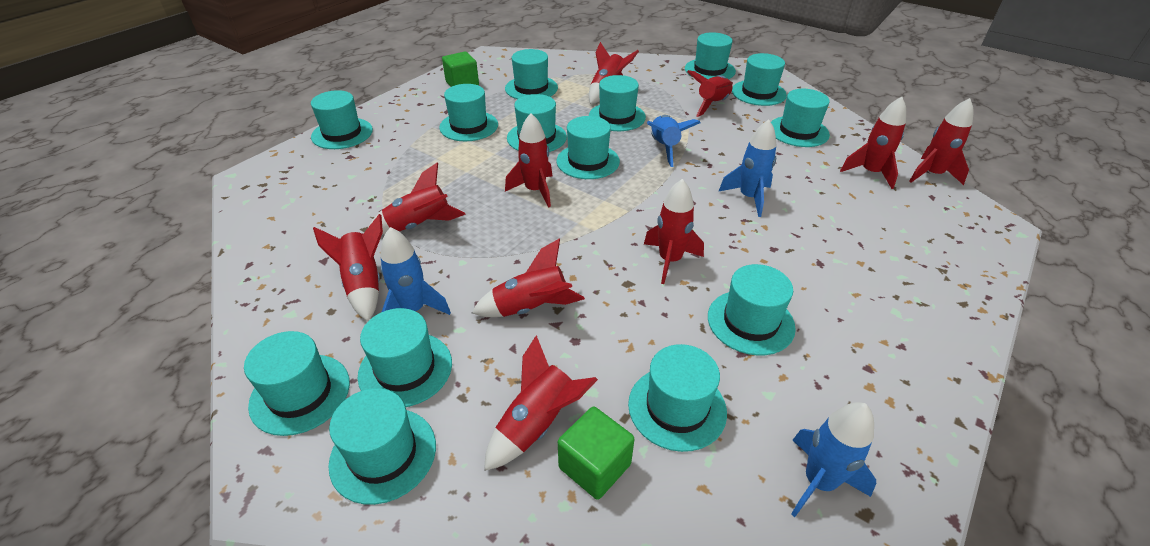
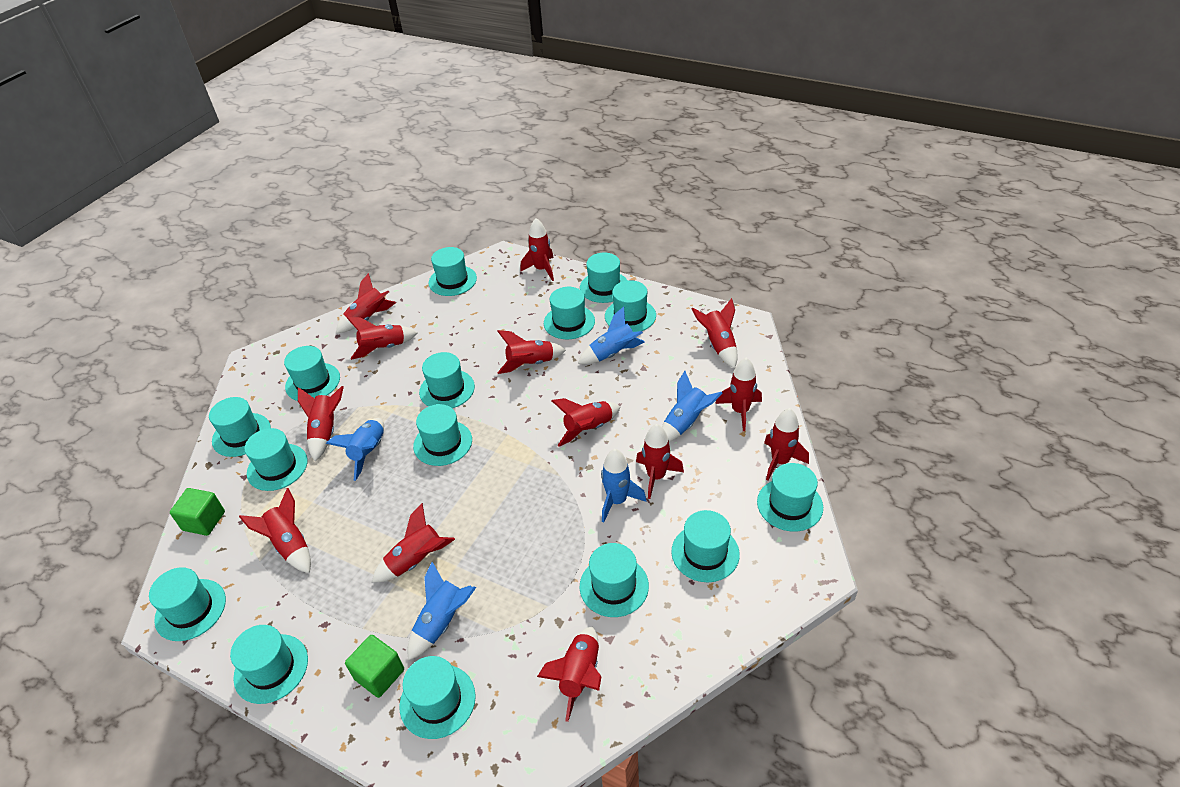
blue rocket: 4 -> 5
red rocket: 10 -> 13
turquoise hat: 14 -> 15

